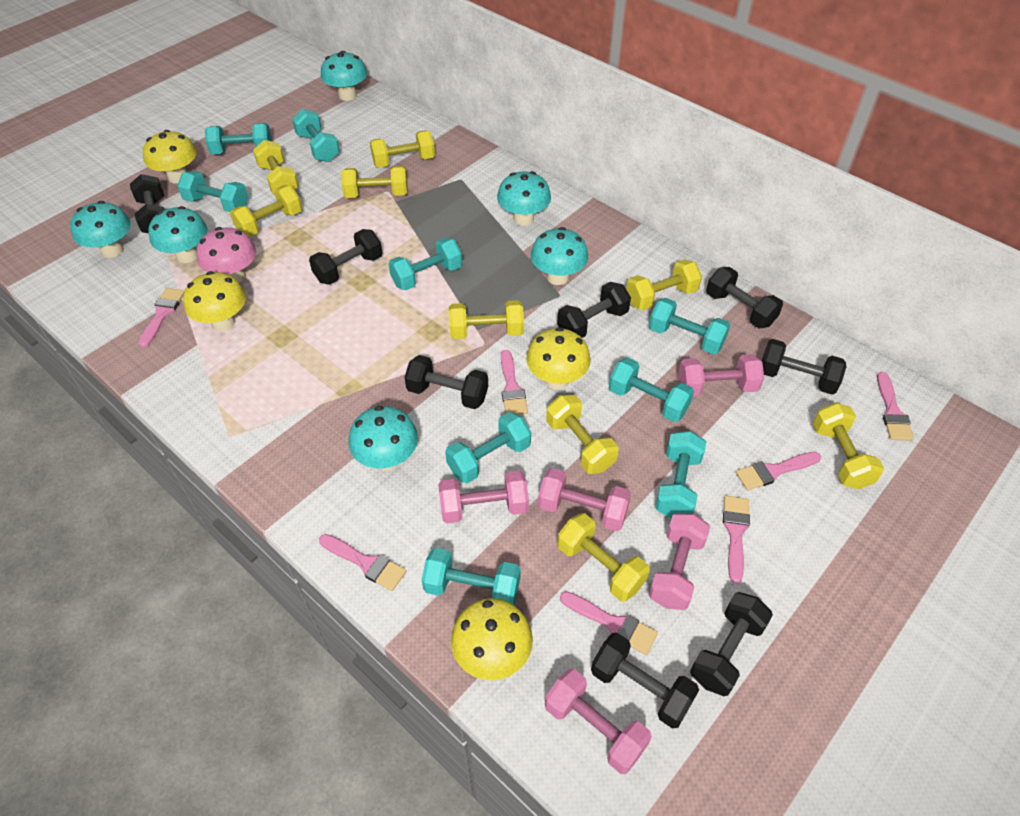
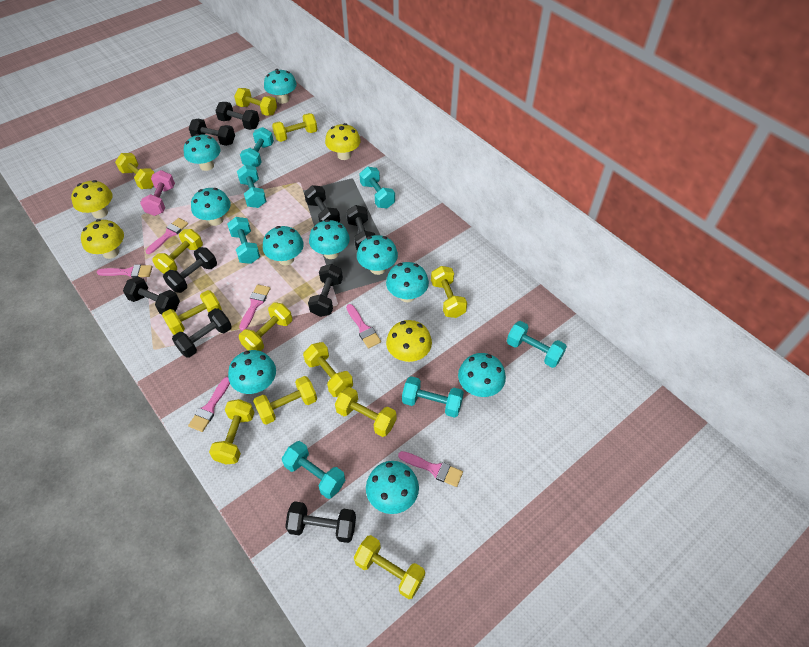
black dumbbell: 8 -> 9
pink brush: 7 -> 6
pink dumbbell: 5 -> 1
pink mushroom: 1 -> 0
turquoise dumbbell: 9 -> 7
turquoise mushroom: 6 -> 10
yellow dumbbell: 9 -> 12

